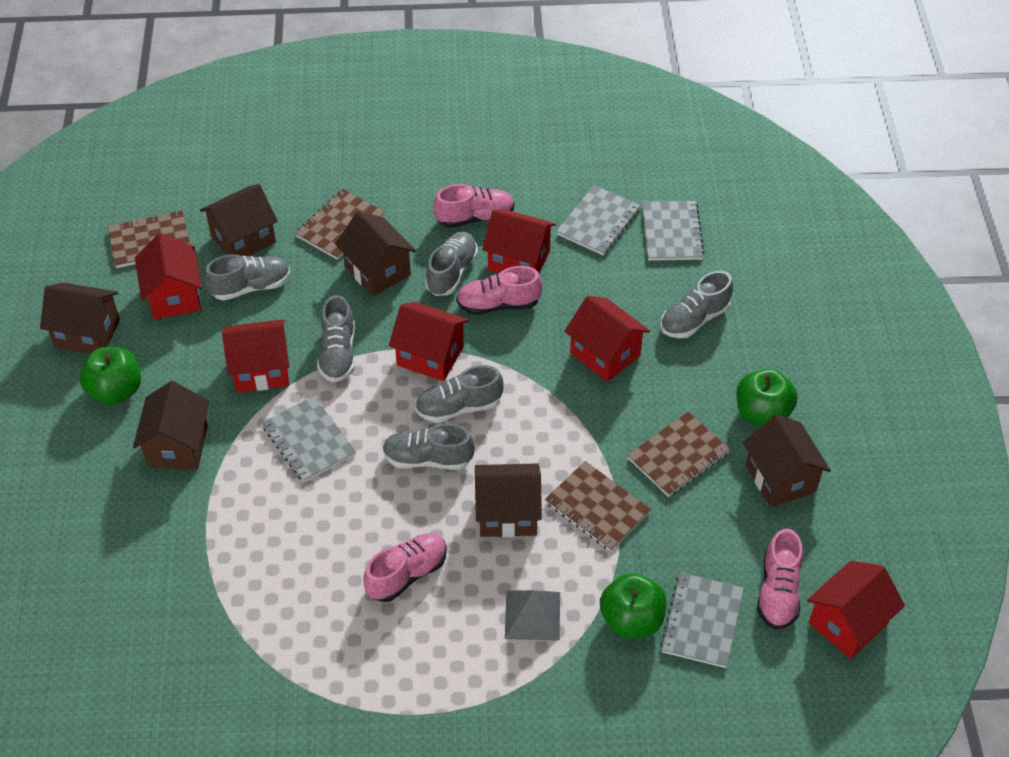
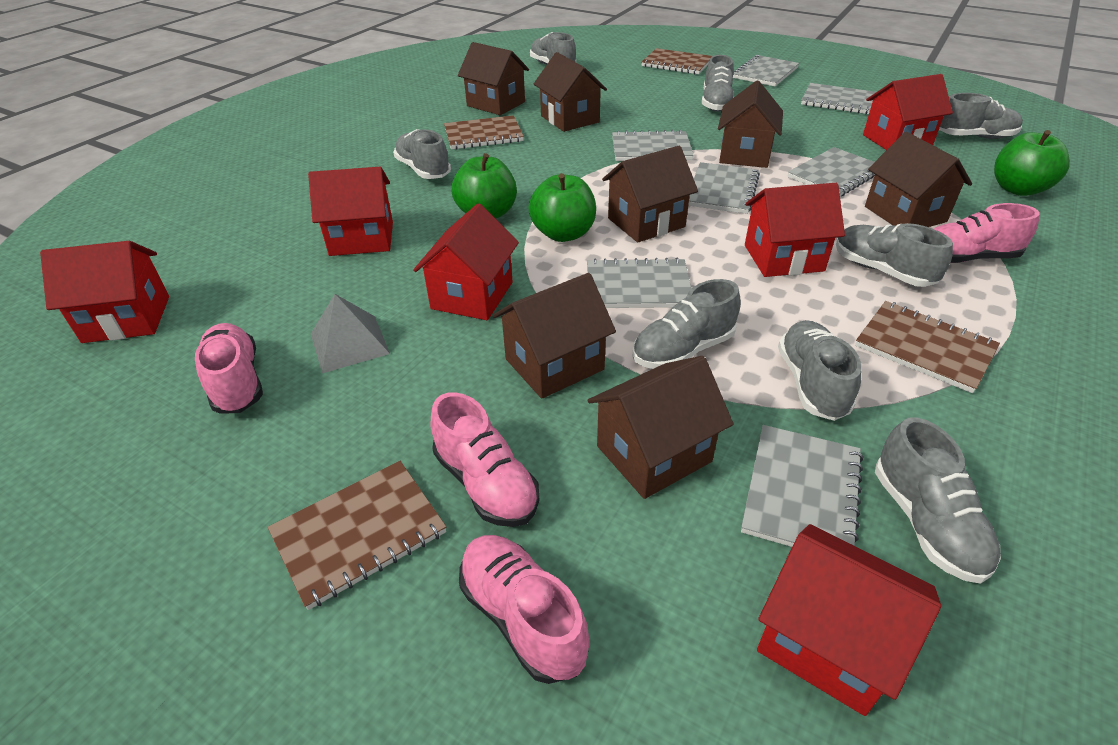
brown house: 6 -> 7
grey notebook: 4 -> 7
grey shoe: 6 -> 8

